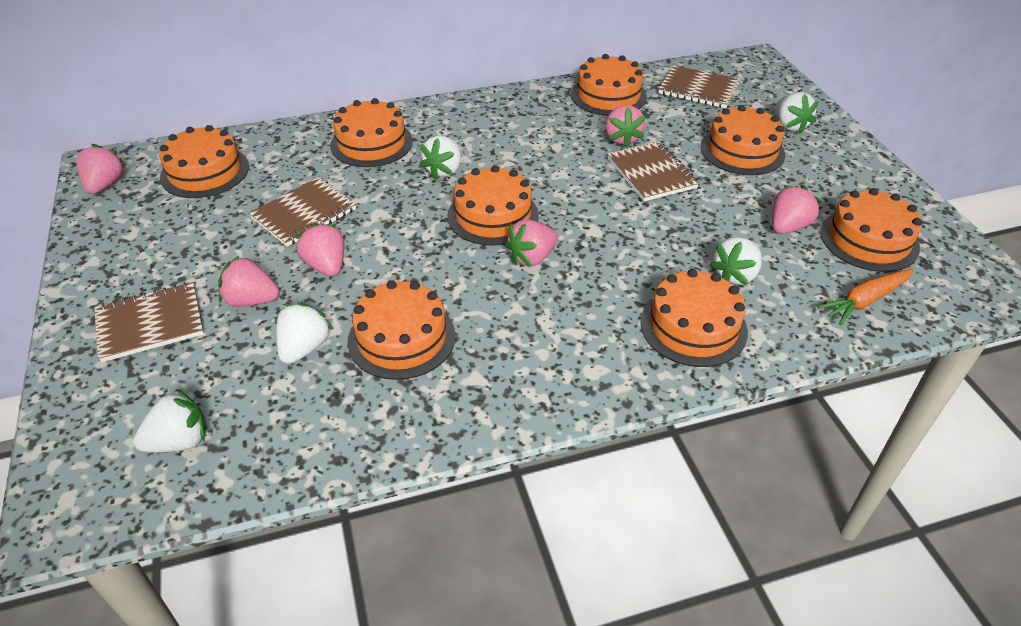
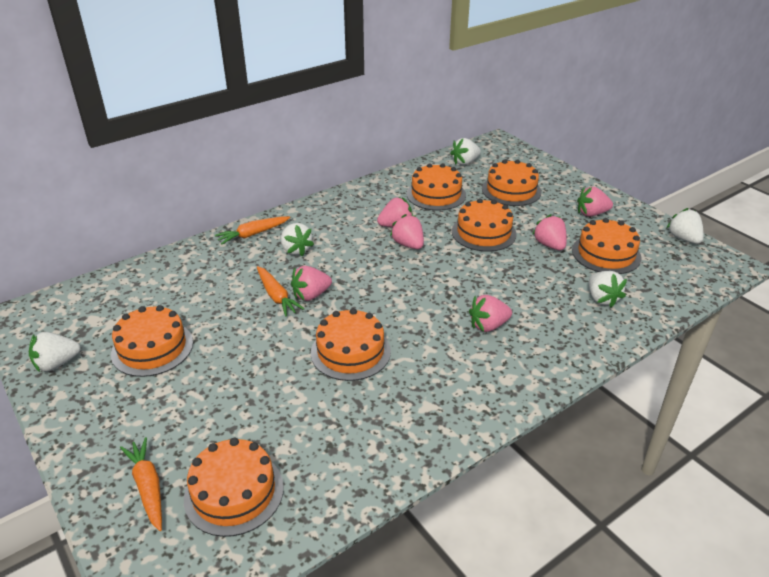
brown notebook: 4 -> 0
orange cake: 8 -> 7
orange carrot: 1 -> 3

